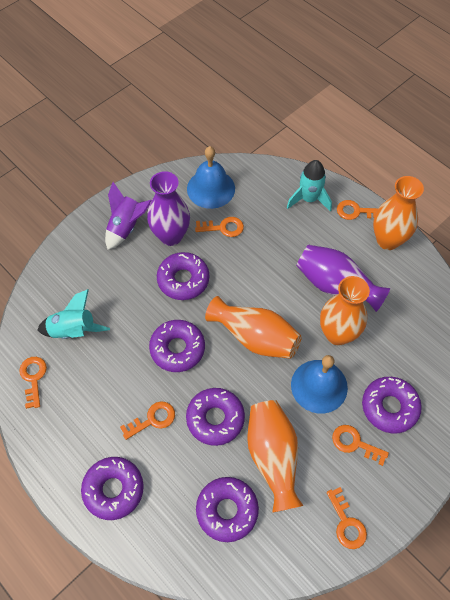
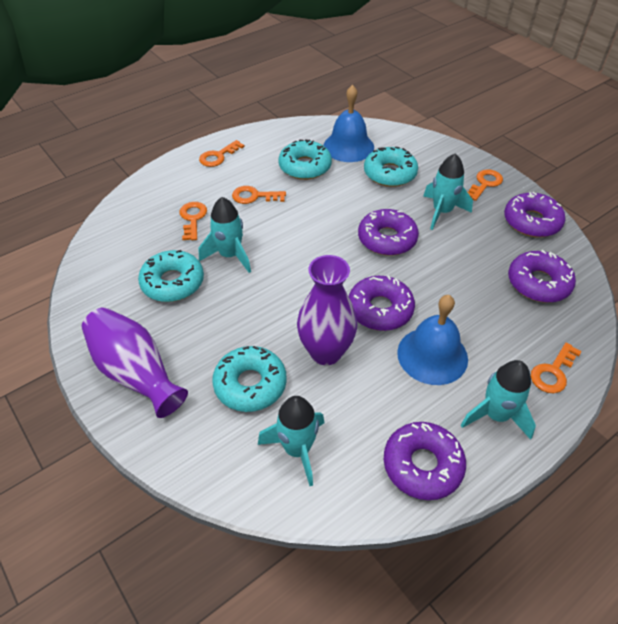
orange key: 6 -> 5
orange vase: 4 -> 0
purple donut: 6 -> 5
purple rocket: 1 -> 0
turquoise donut: 0 -> 4
turquoise rocket: 2 -> 4

